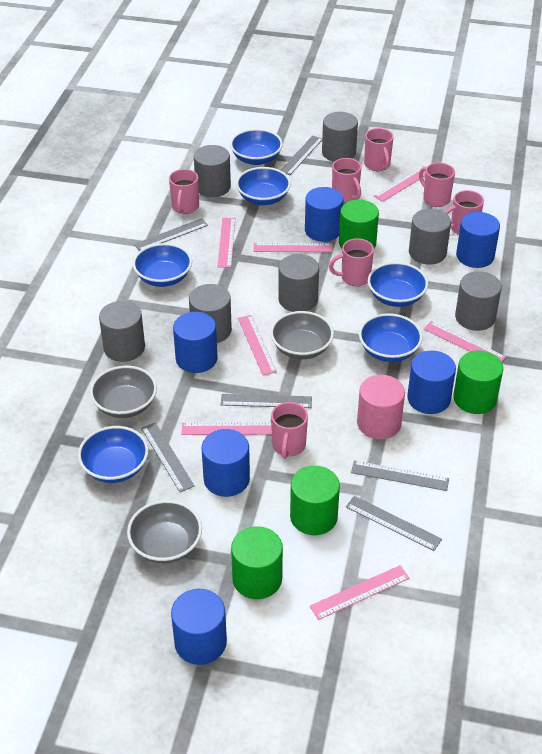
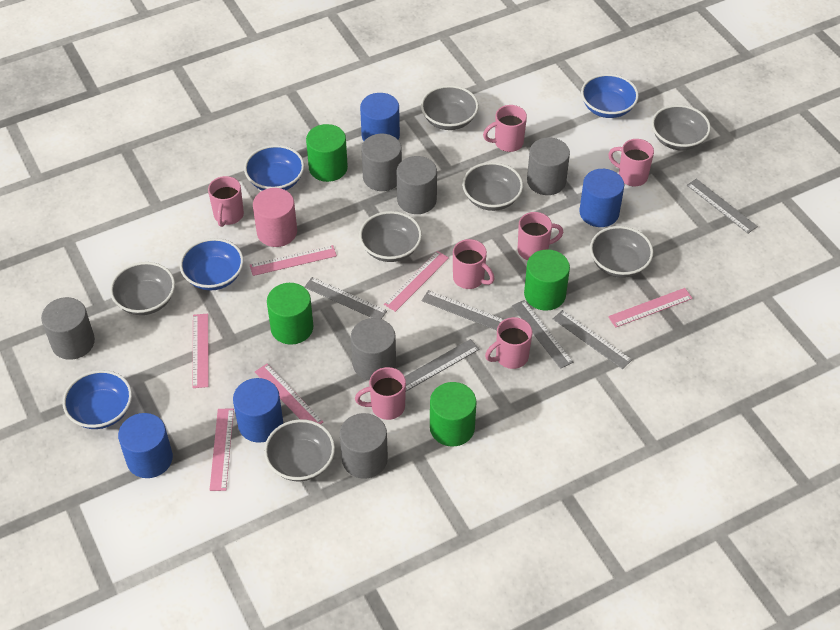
blue bowl: 6 -> 4
blue cylinder: 6 -> 4
grey bowl: 3 -> 7
grey cylinder: 7 -> 6
pink ruler: 7 -> 6

